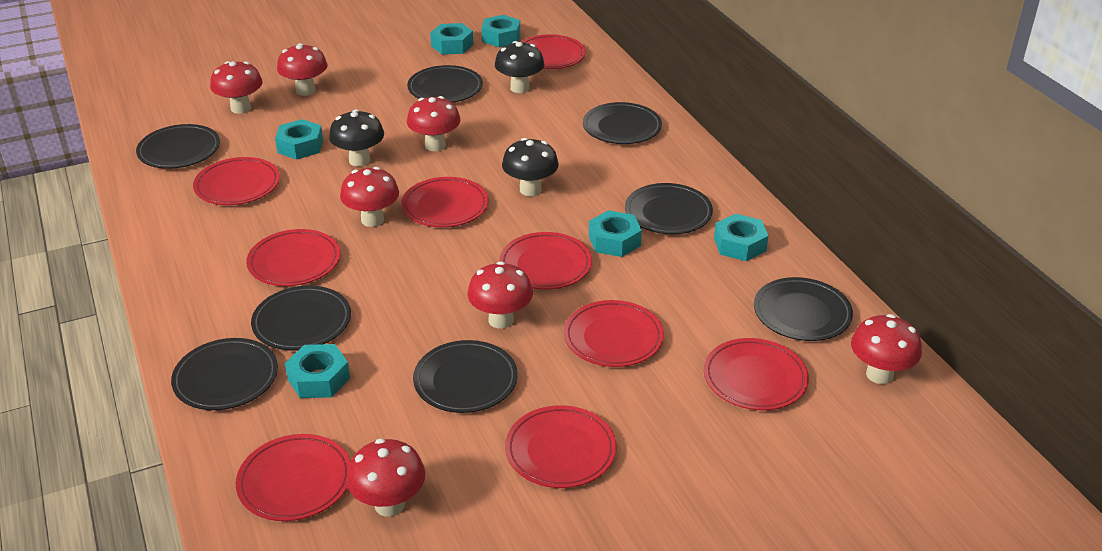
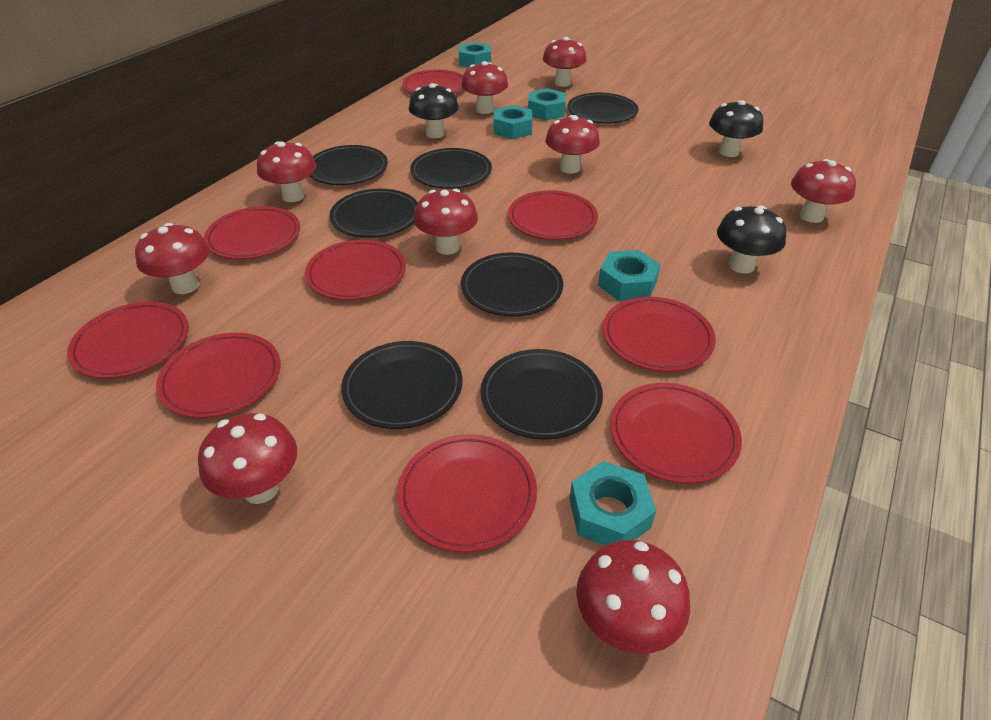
black plate: 8 -> 7
red mushroom: 7 -> 9
turquoise nut: 6 -> 5

